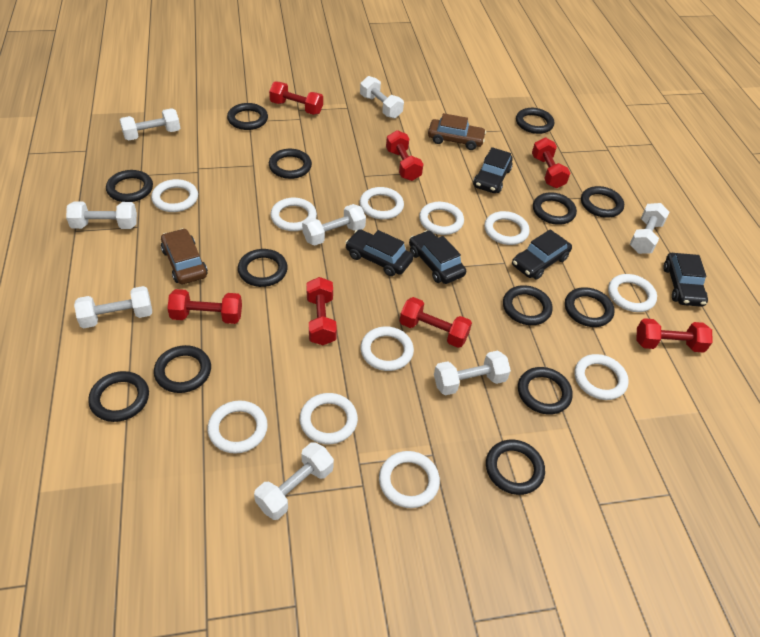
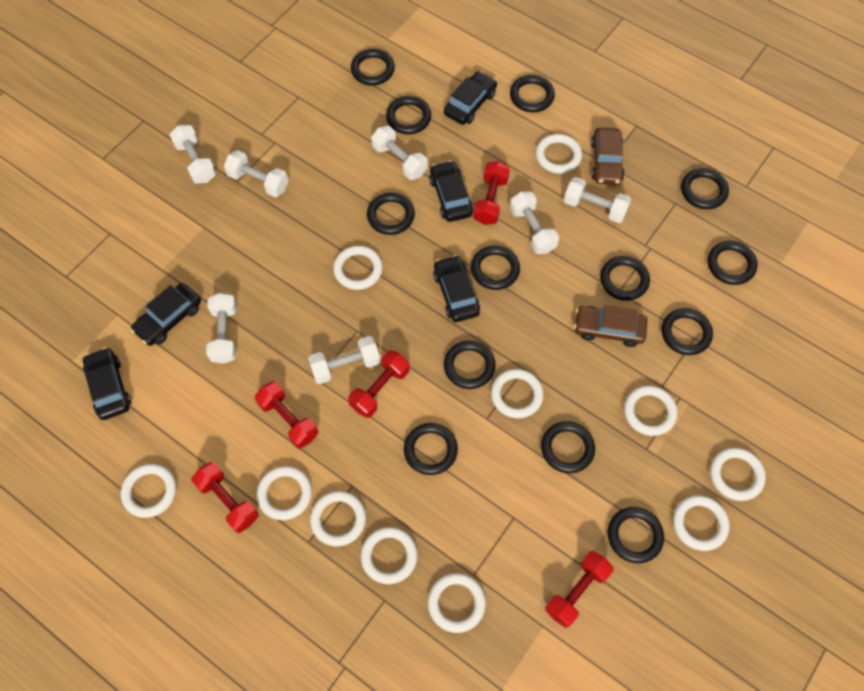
red dumbbell: 7 -> 5
white dumbbell: 8 -> 7

